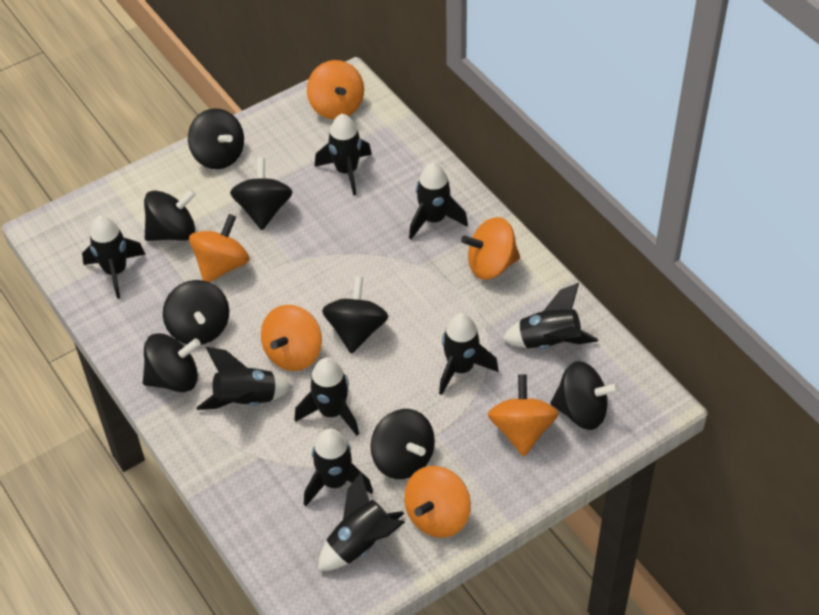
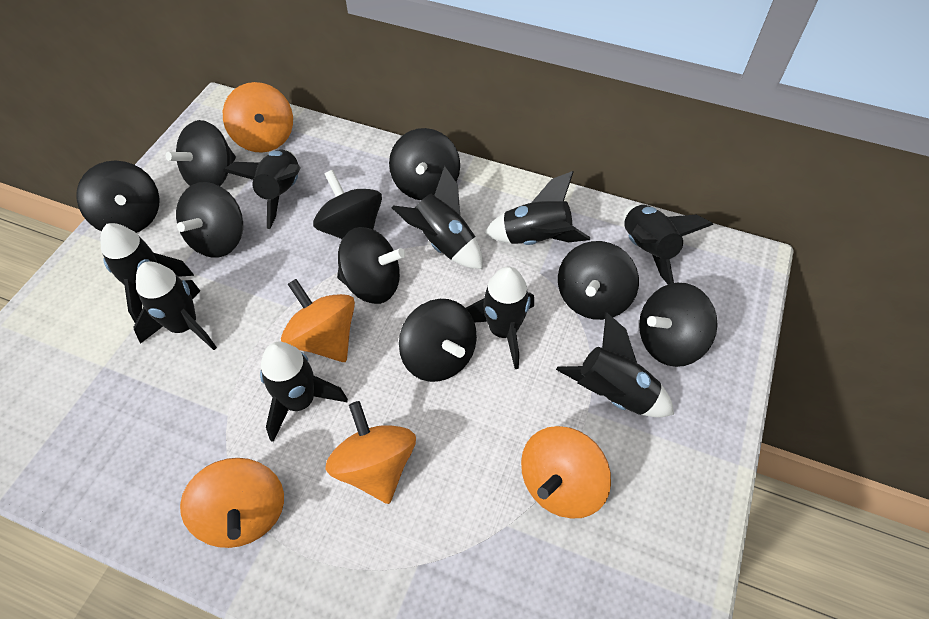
black spinning top: 8 -> 9
orange spinning top: 6 -> 5

